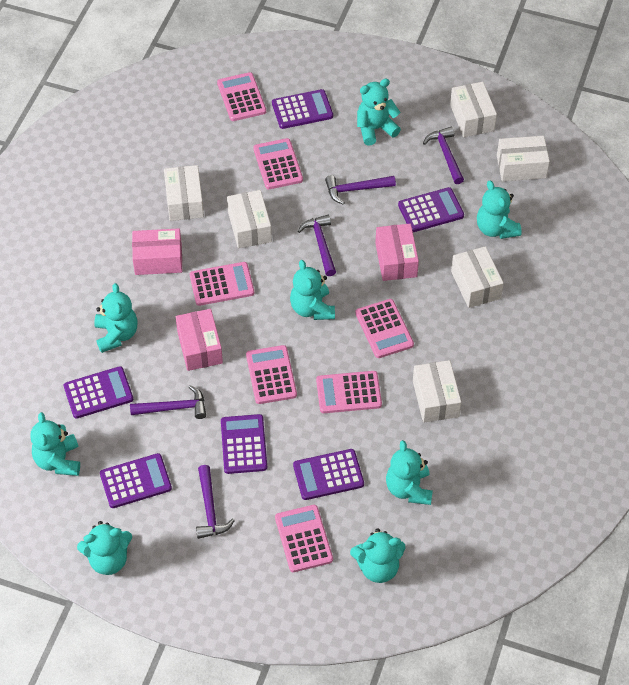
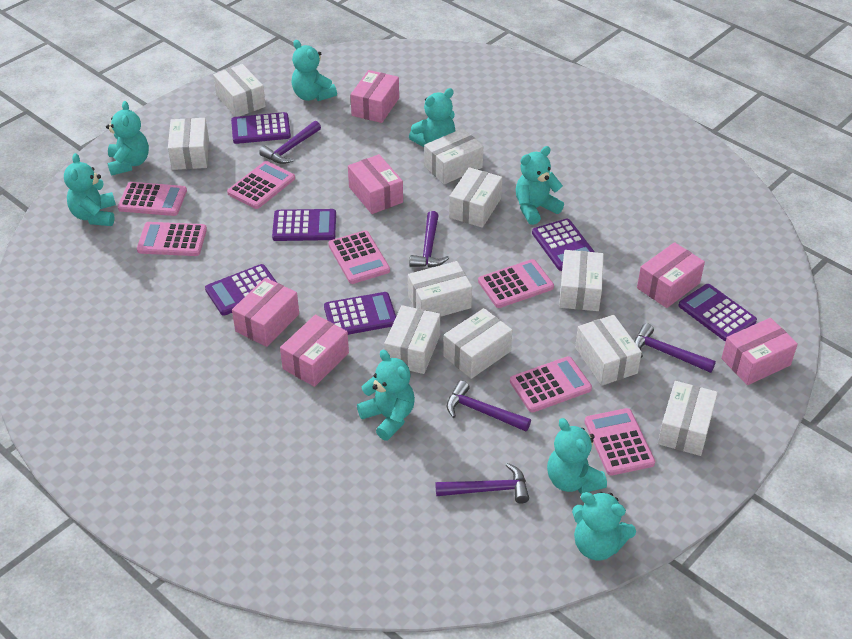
pink box: 3 -> 6
white box: 6 -> 10

